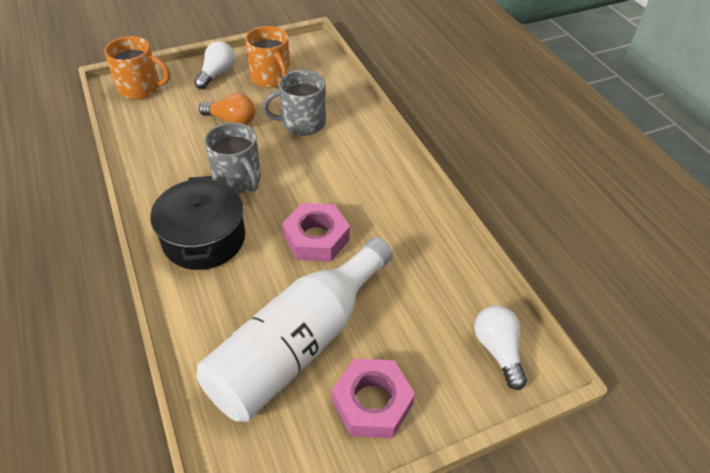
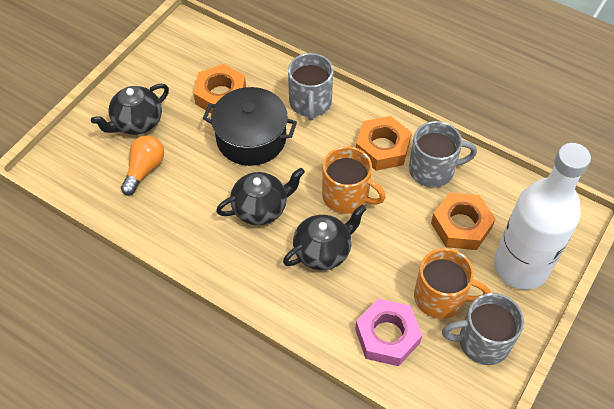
black teapot: 0 -> 3
grey mug: 2 -> 3
orange nut: 0 -> 3
pink nut: 2 -> 1
white light bulb: 2 -> 0

